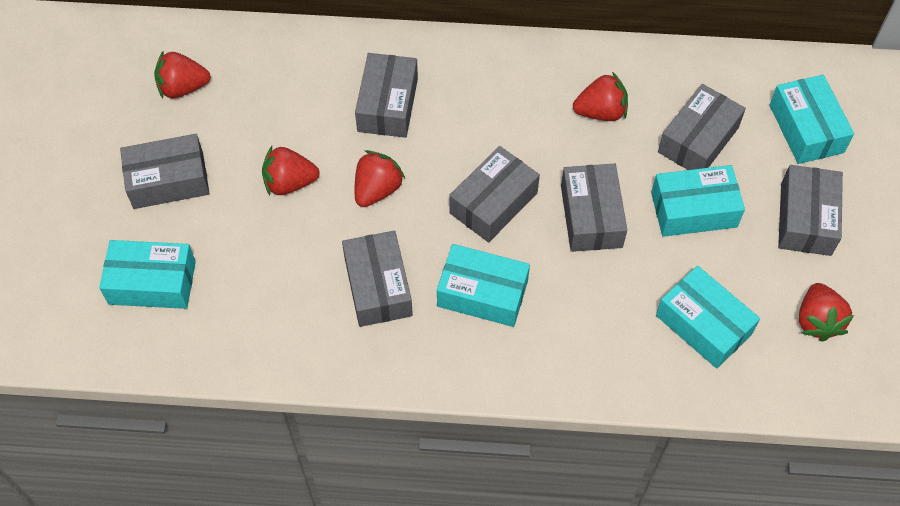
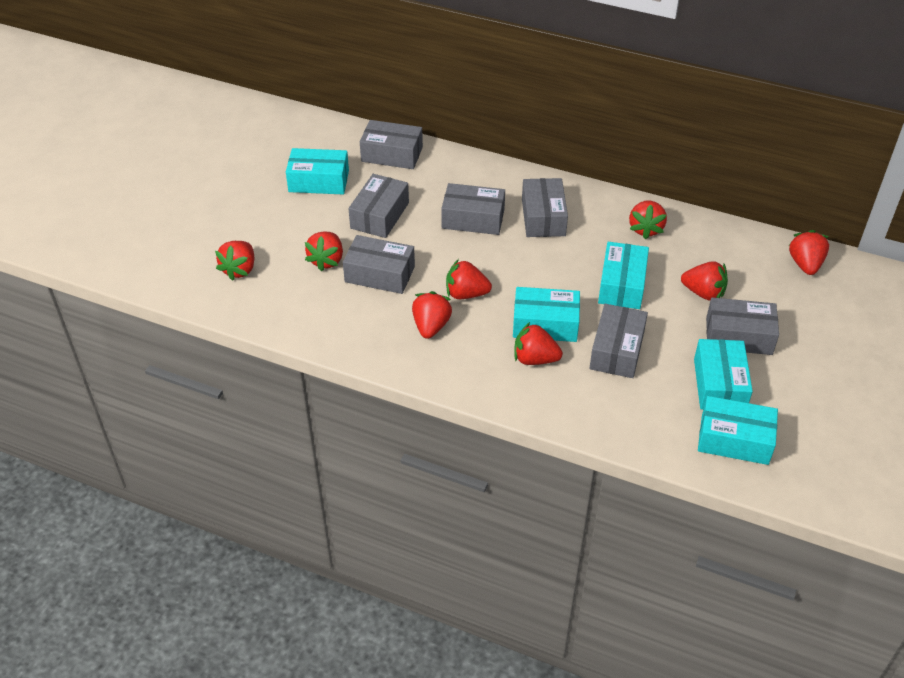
red strawberry: 5 -> 8

